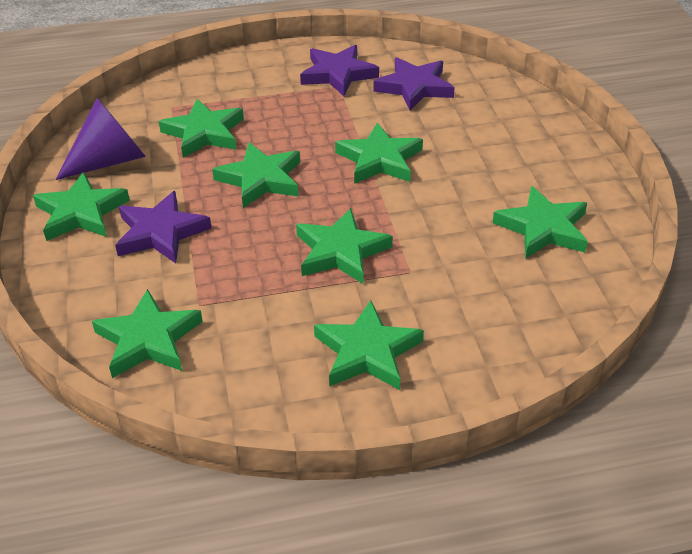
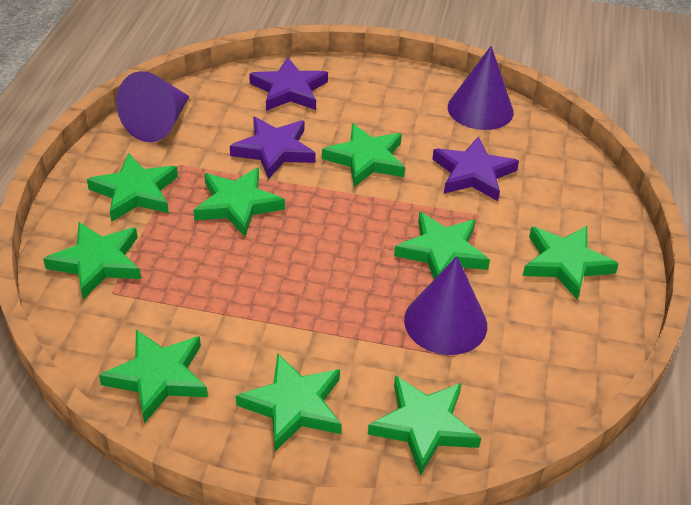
green star: 8 -> 9
purple cone: 1 -> 3

